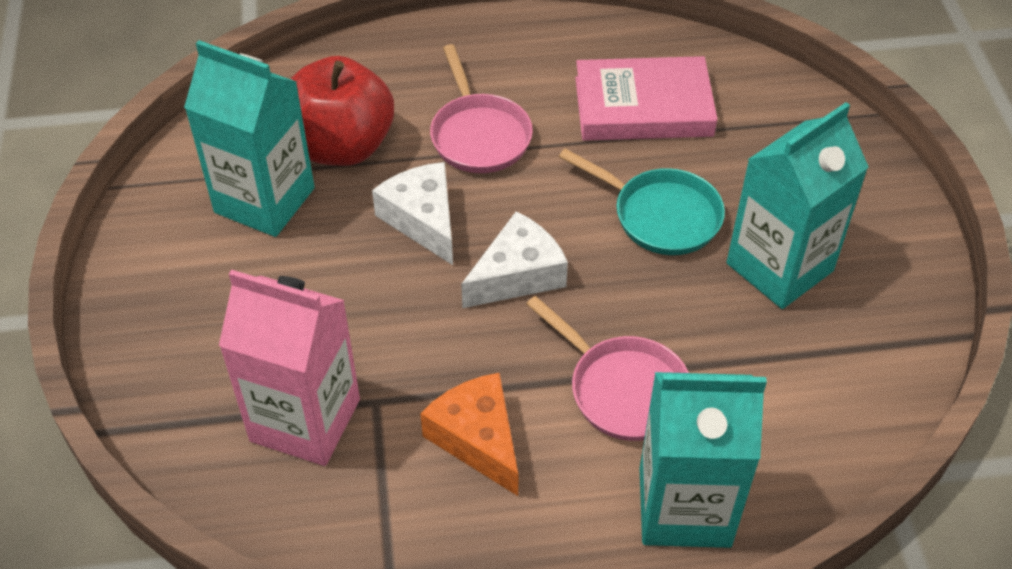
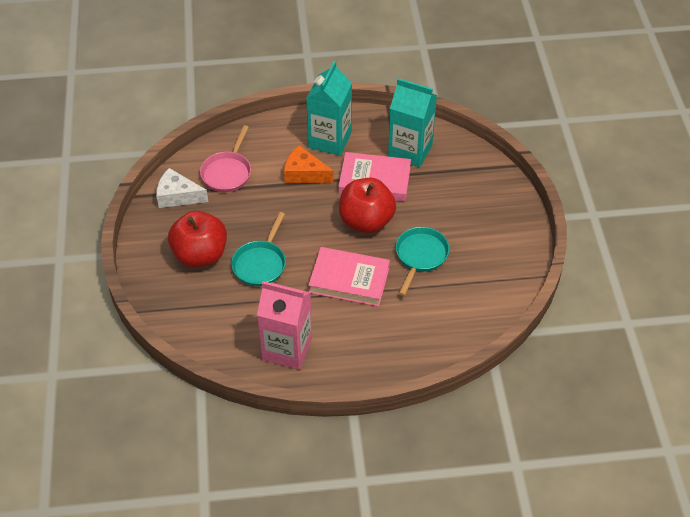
pink book: 1 -> 2
pink pan: 2 -> 1
red apple: 1 -> 2
turquoise carton: 3 -> 2
turquoise pan: 1 -> 2
white cheese: 2 -> 1

